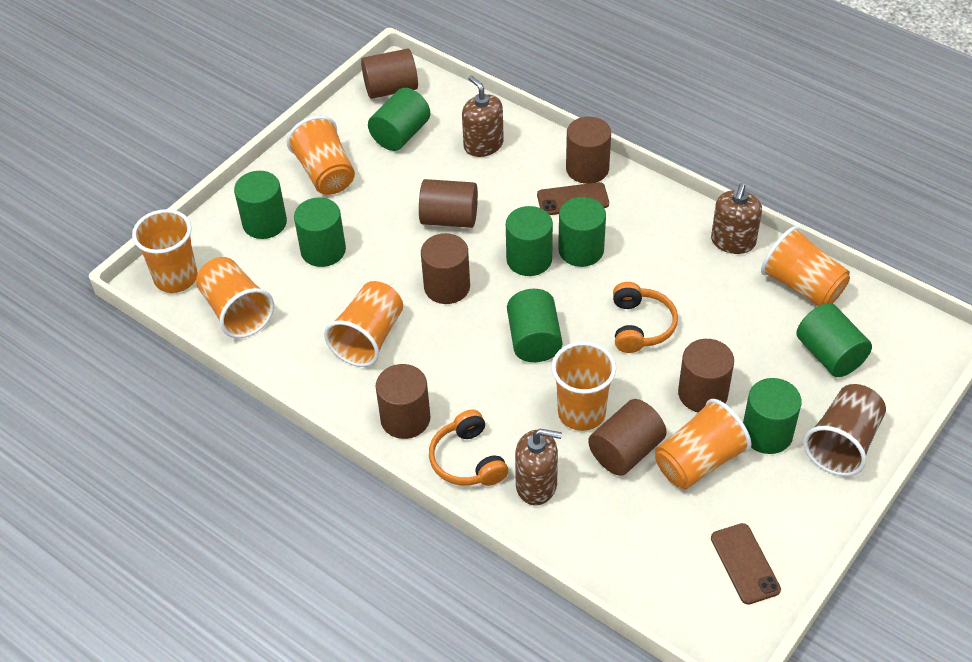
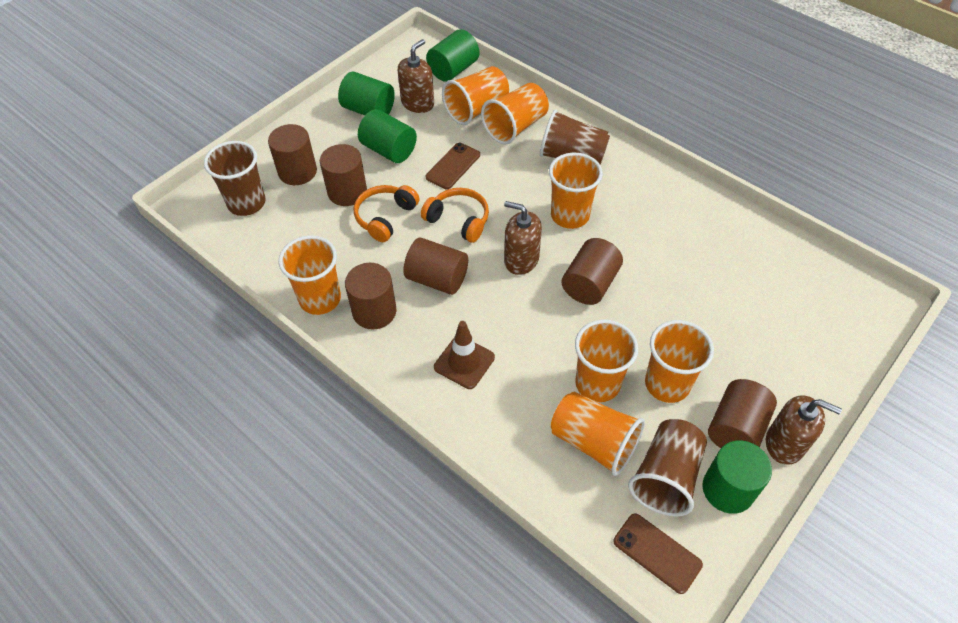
brown cup: 1 -> 3
brown cylinder: 7 -> 6
brown traffic cone: 0 -> 1
green cylinder: 8 -> 4

